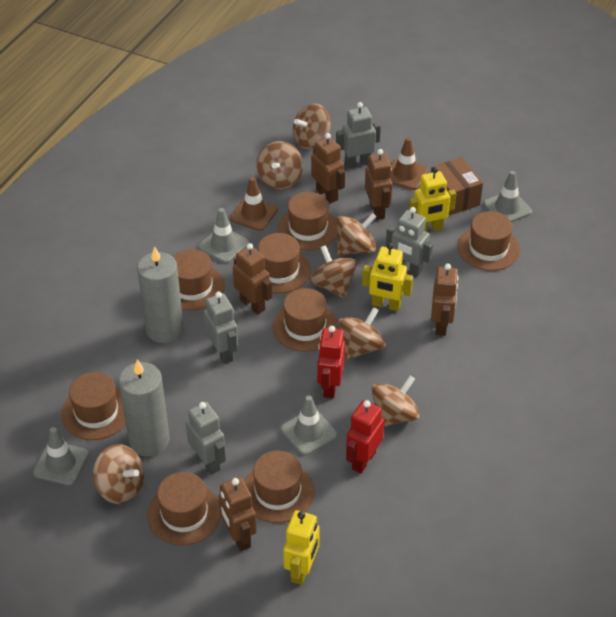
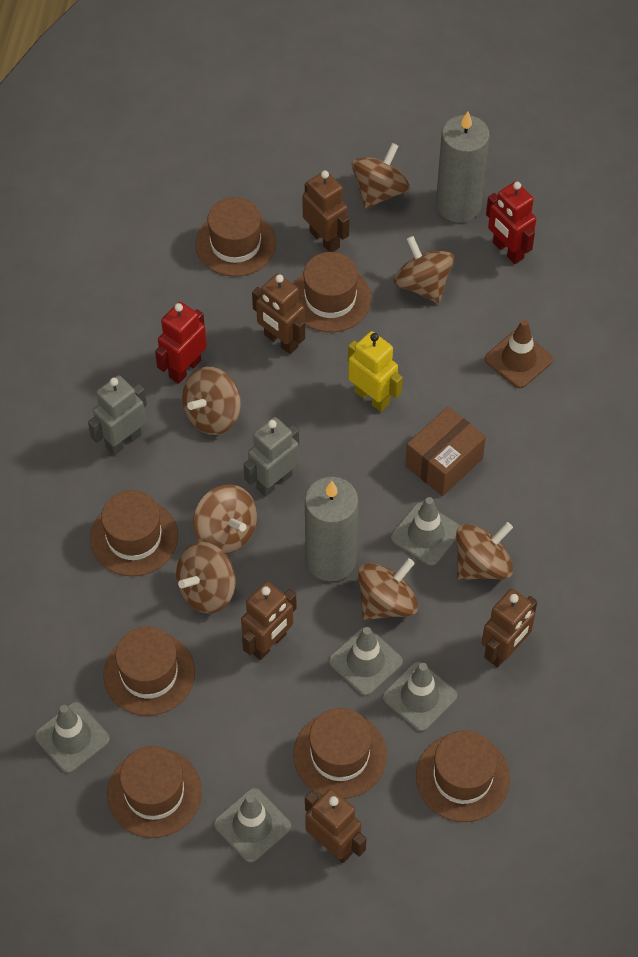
brown hat: 8 -> 7
brown traffic cone: 2 -> 1
grey robot: 4 -> 2
grey traffic cone: 4 -> 5
yellow robot: 3 -> 1

